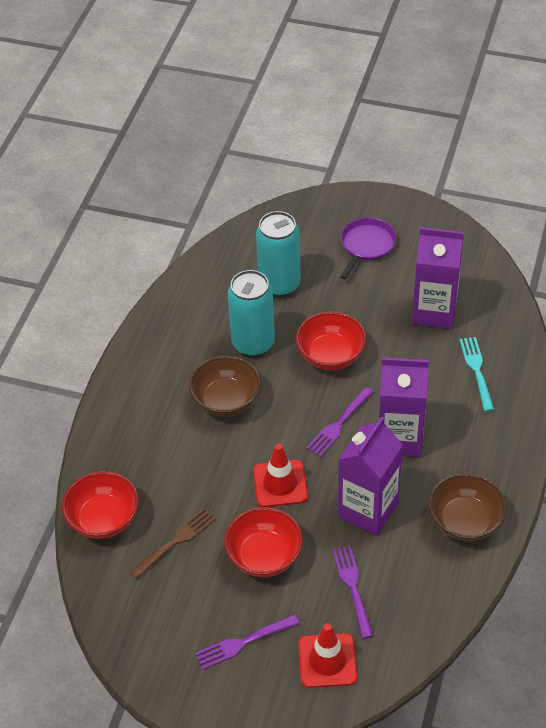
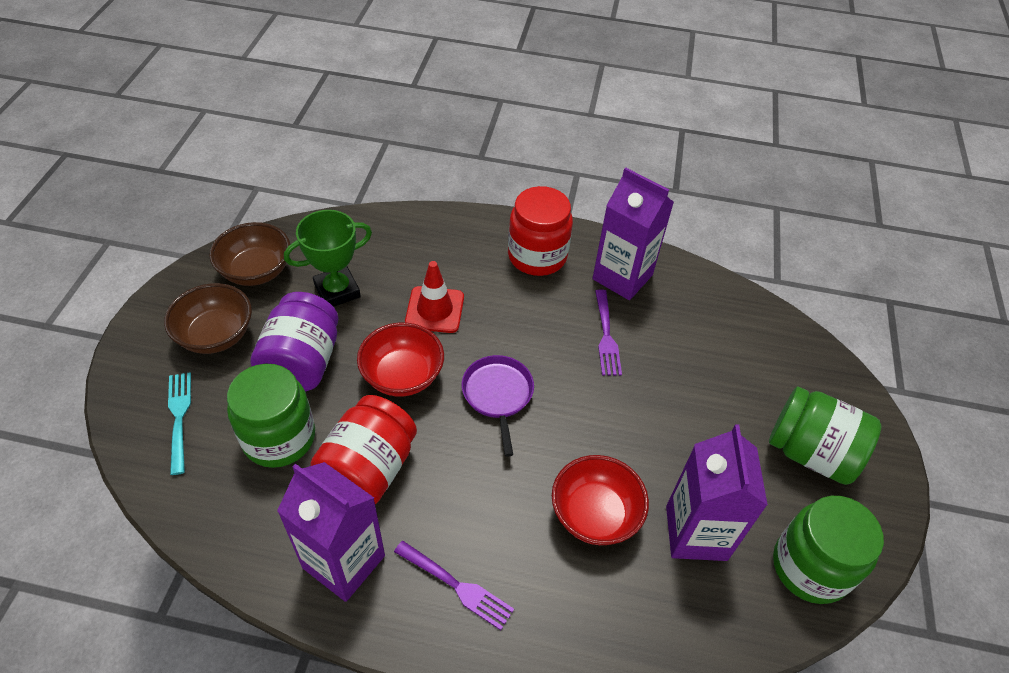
brown fork: 1 -> 0
green jar: 0 -> 3
green trophy: 0 -> 1
purple fork: 3 -> 2
purple jar: 0 -> 1
red bowl: 3 -> 2
red jar: 0 -> 2
red traffic cone: 2 -> 1
turquoise can: 2 -> 0

